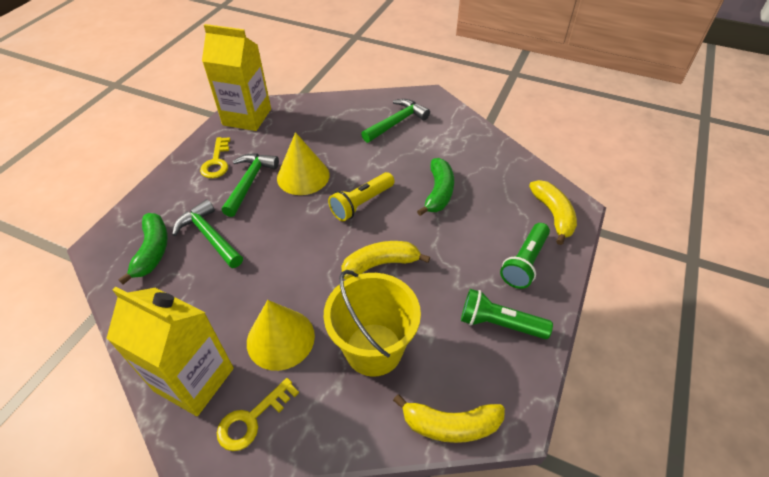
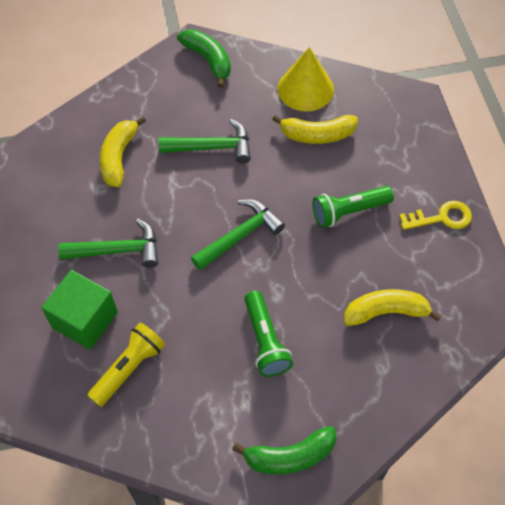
green cube: 0 -> 1
yellow bucket: 1 -> 0
yellow carton: 2 -> 0
yellow cone: 2 -> 1
yellow key: 2 -> 1

